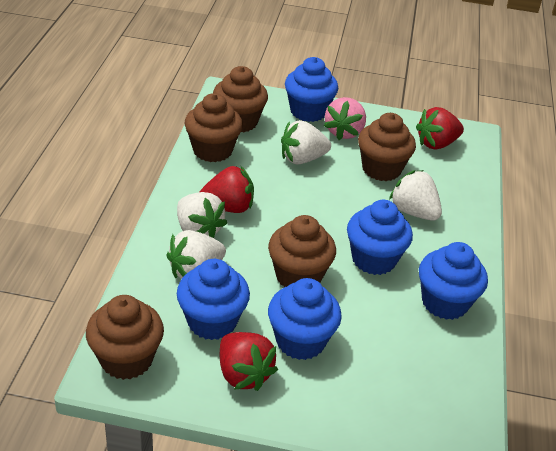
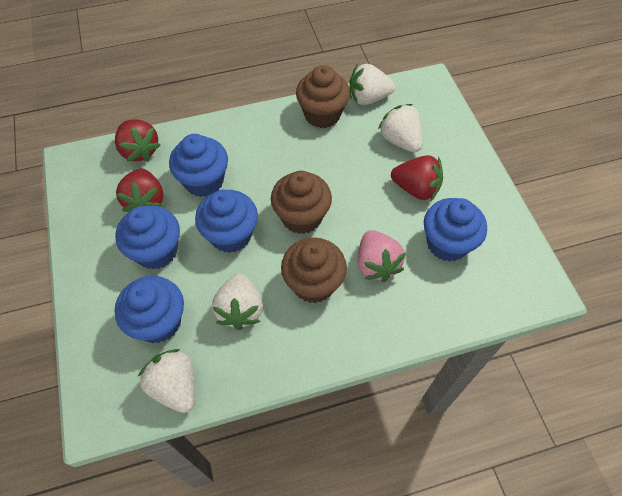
brown cupcake: 5 -> 3

